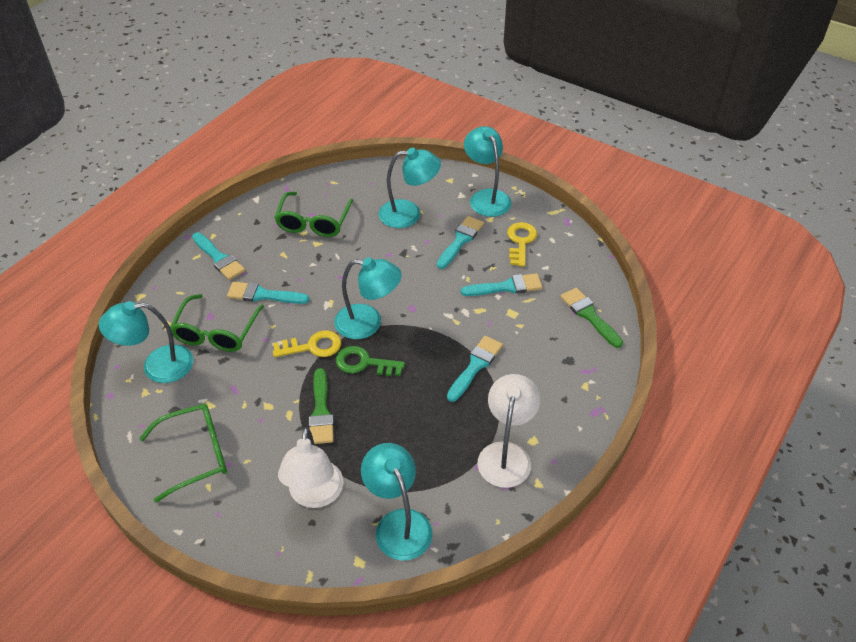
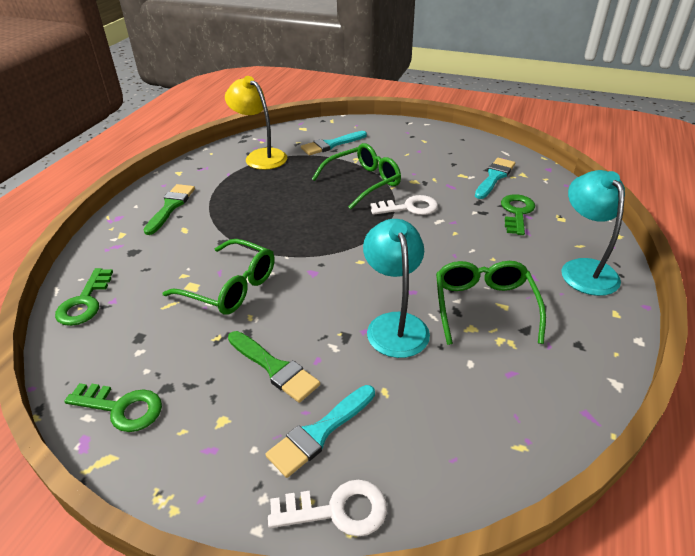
green key: 1 -> 3
turquoise brush: 5 -> 3
turquoise lamp: 5 -> 2
white key: 0 -> 2
white lamp: 2 -> 0
yellow key: 2 -> 0
yellow lamp: 0 -> 1

